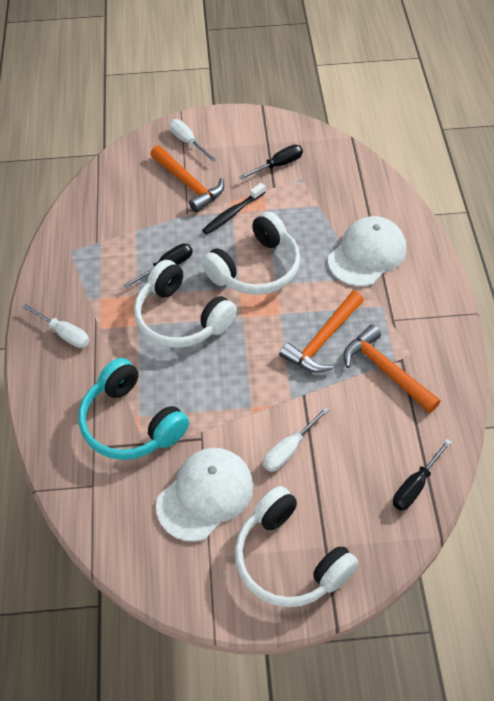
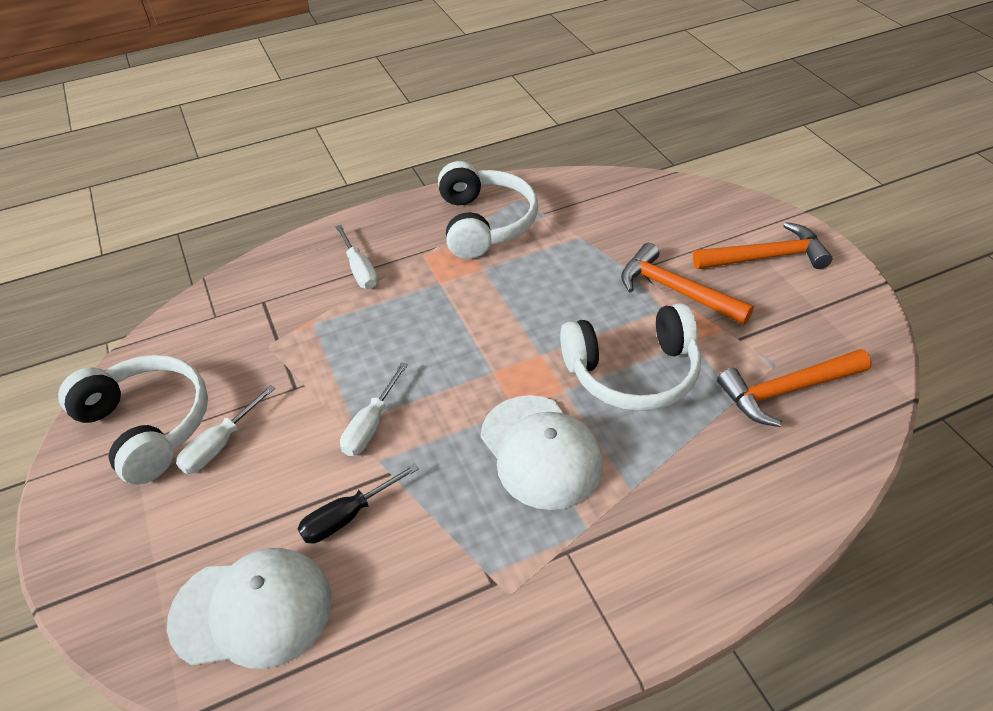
black screwdriver: 3 -> 1
black toothbrush: 1 -> 0
turquoise headphones: 1 -> 0

